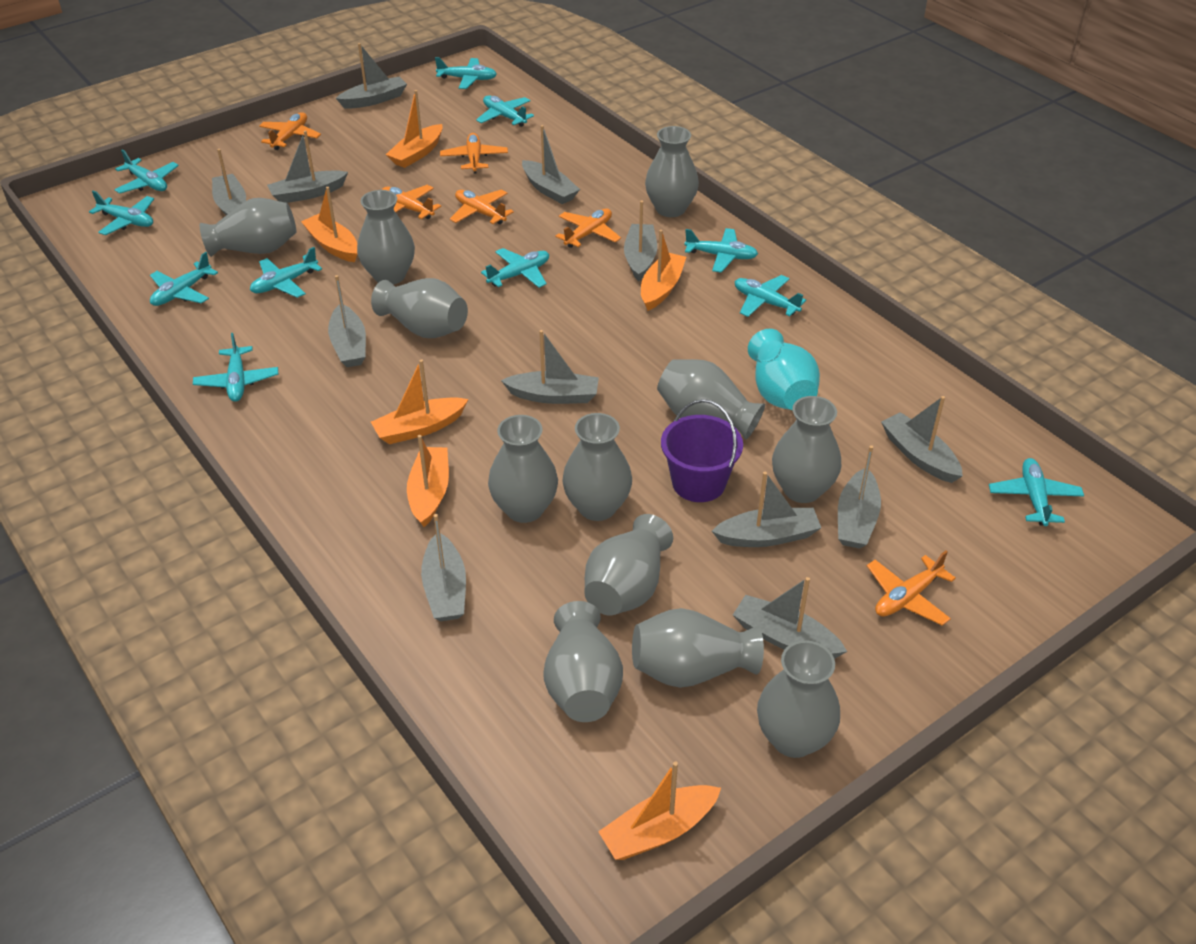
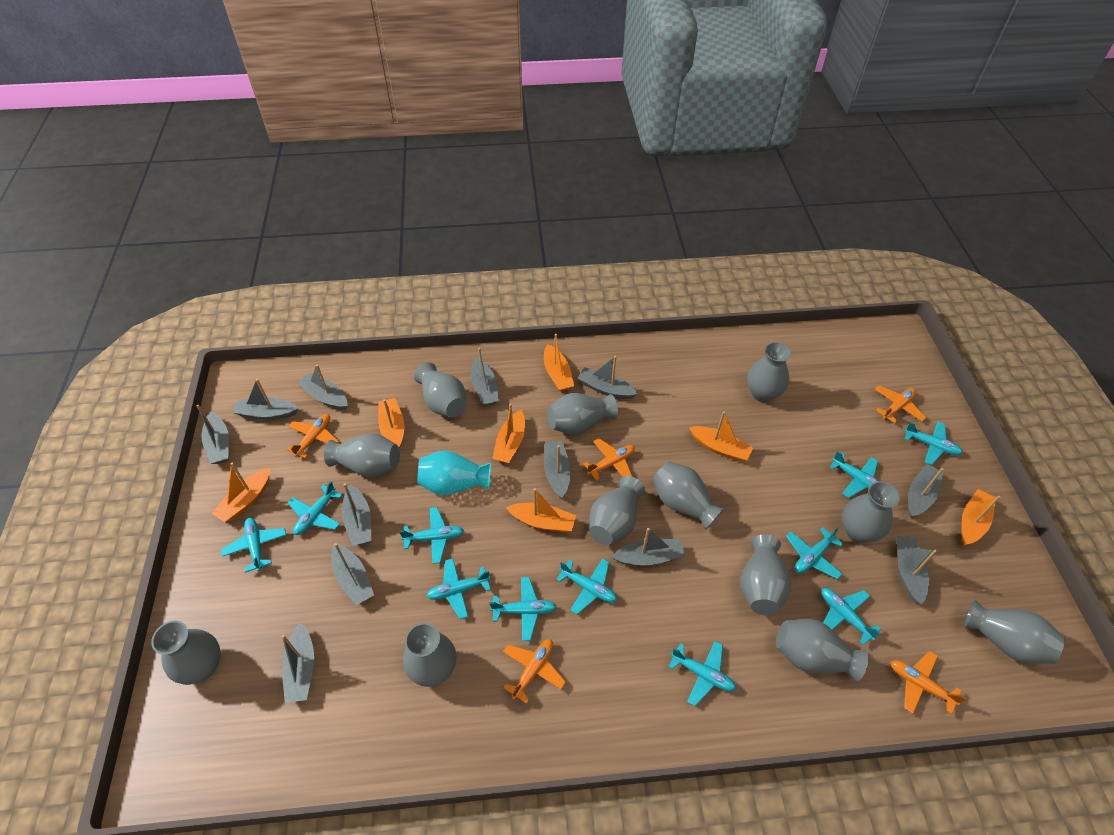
orange boat: 6 -> 7
orange plane: 6 -> 5
purple bucket: 1 -> 0

